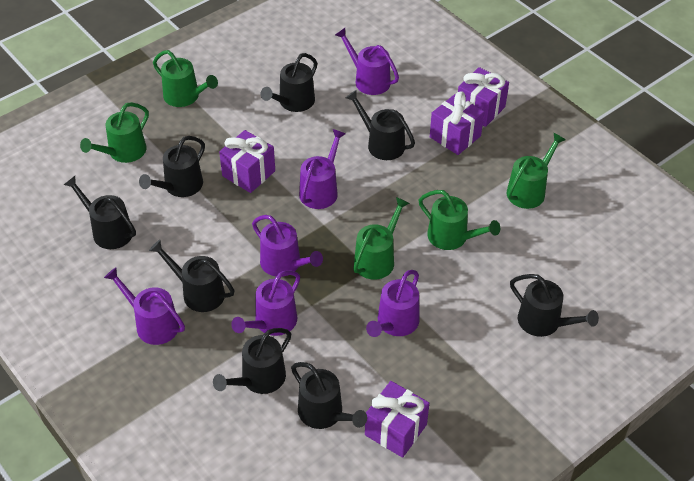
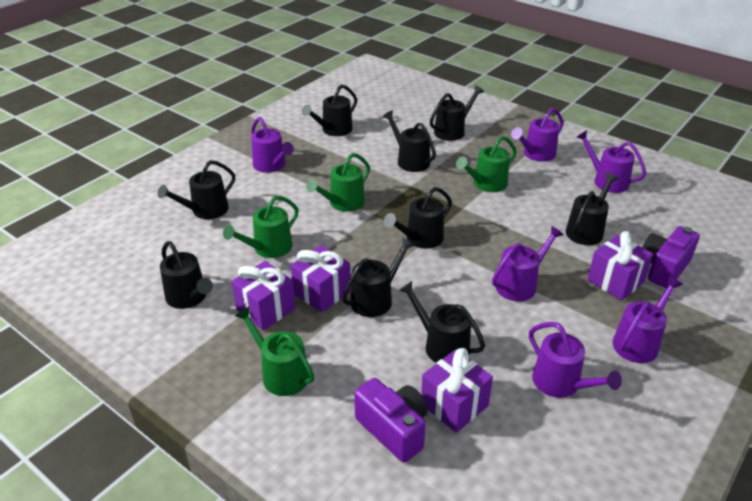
black watering can: 8 -> 9
green watering can: 5 -> 4
purple camera: 0 -> 2

